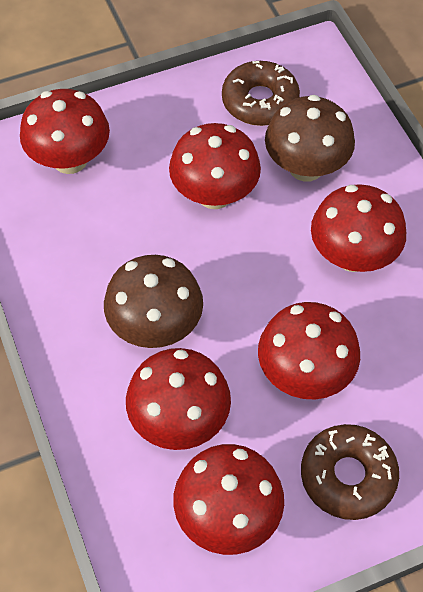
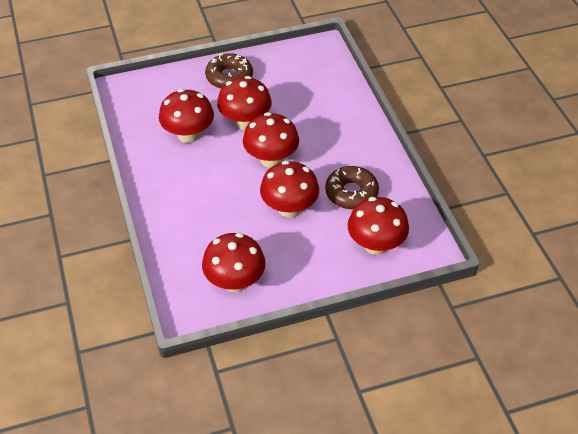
brown mushroom: 2 -> 0

